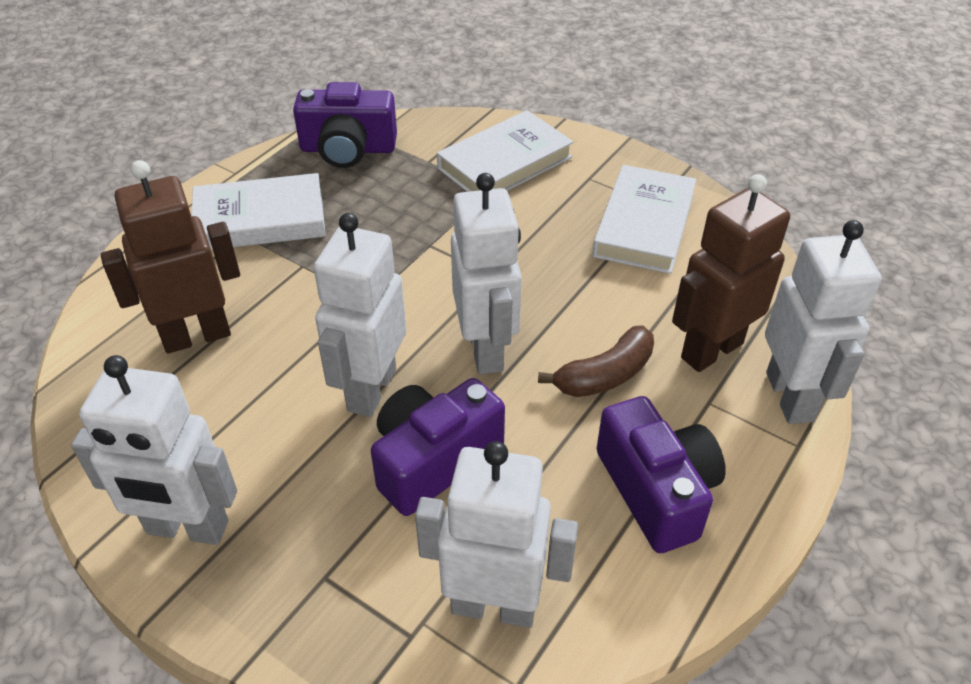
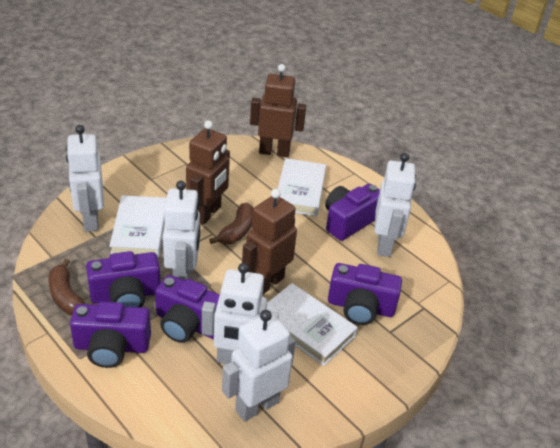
brown banana: 1 -> 2
brown robot: 2 -> 3
purple camera: 3 -> 5

